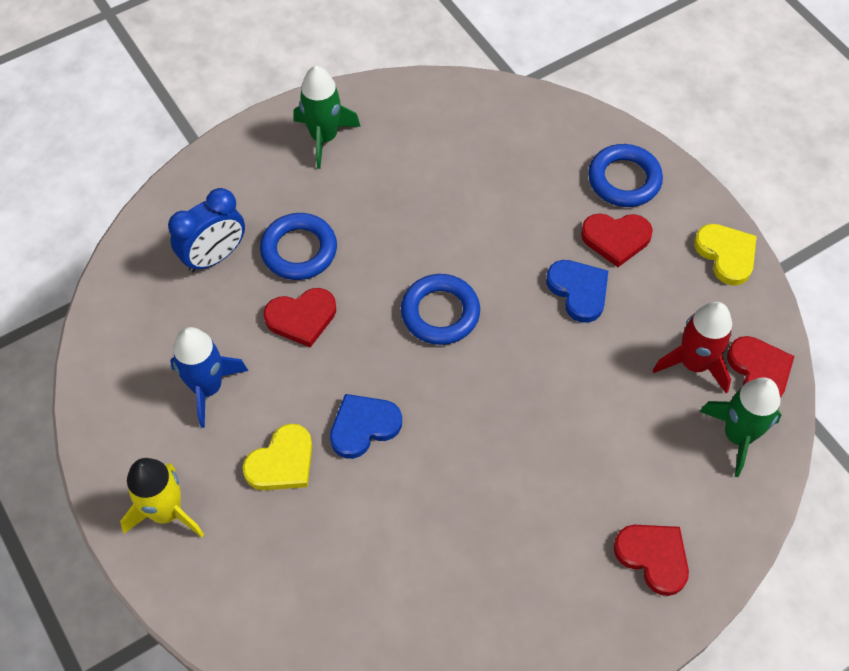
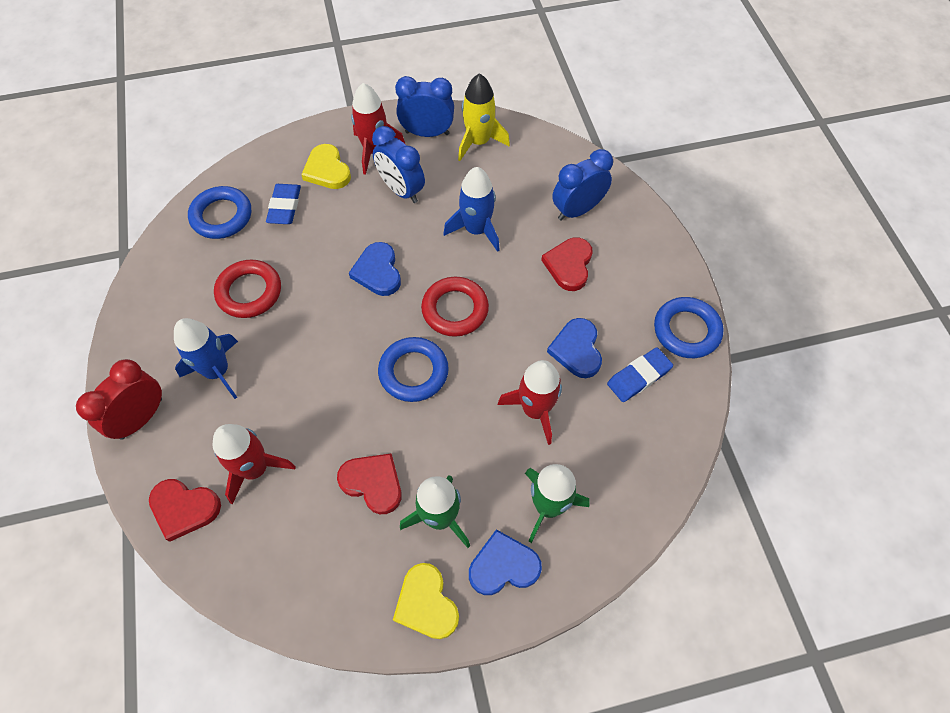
blue clock: 1 -> 3
blue eraser: 0 -> 2
blue heart: 2 -> 3
blue rocket: 1 -> 2
red clock: 0 -> 1
red heart: 4 -> 3
red ring: 0 -> 2
red rocket: 1 -> 3

